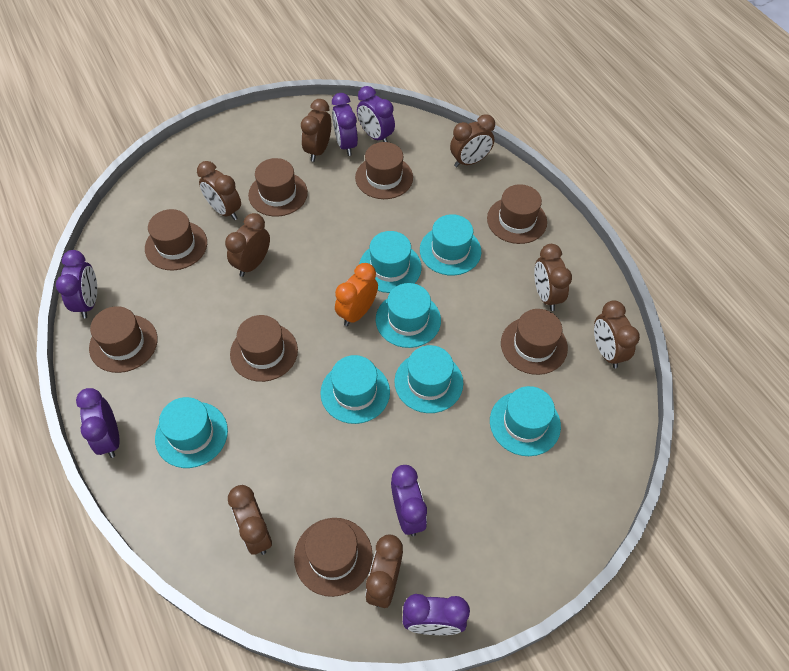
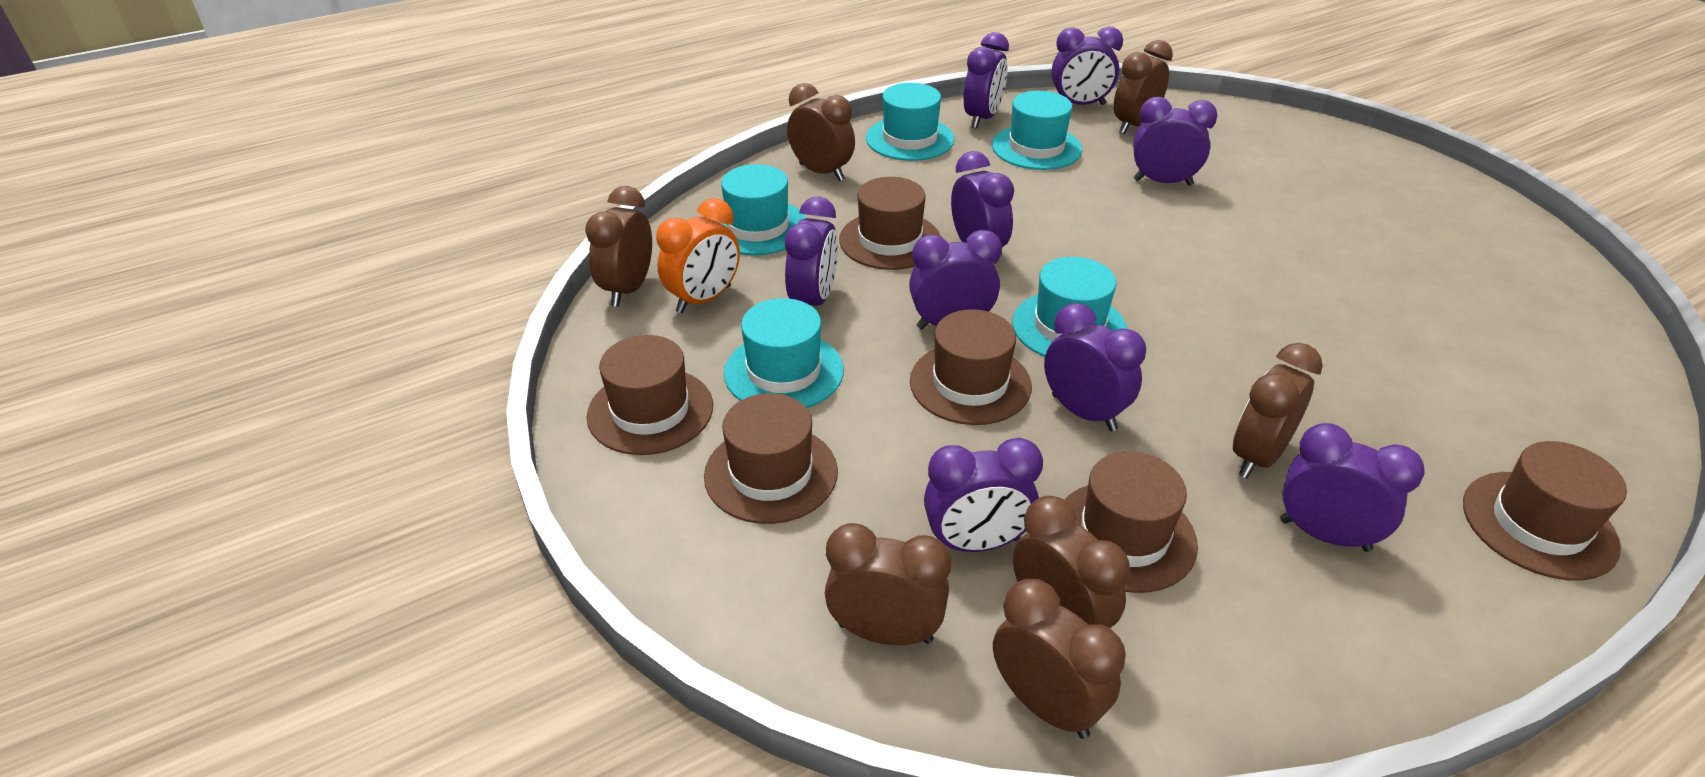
brown clock: 8 -> 7
brown hat: 8 -> 6
purple clock: 6 -> 9
turquoise hat: 7 -> 5

